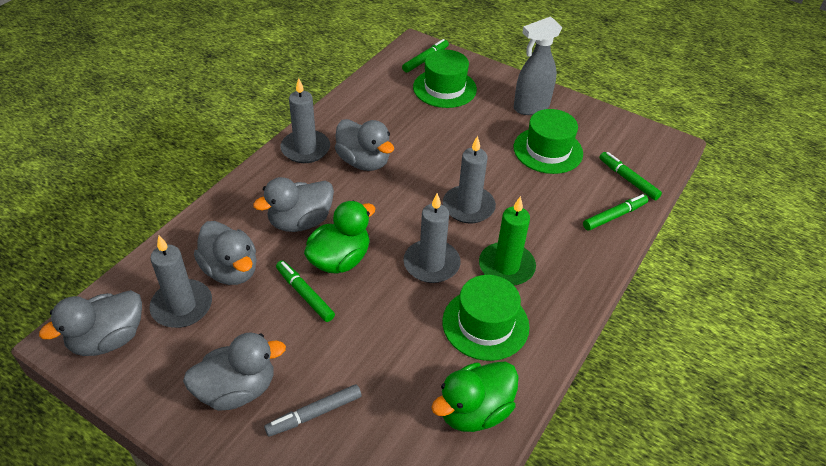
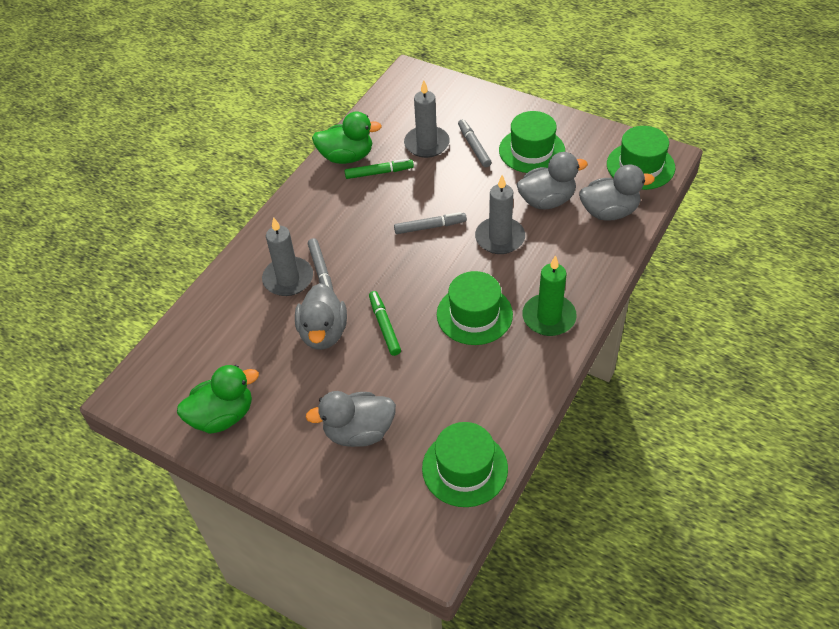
green hat: 3 -> 4
green marker: 4 -> 2
grey candle: 4 -> 3
grey duck: 5 -> 4
grey marker: 1 -> 3
grey spray bottle: 1 -> 0

